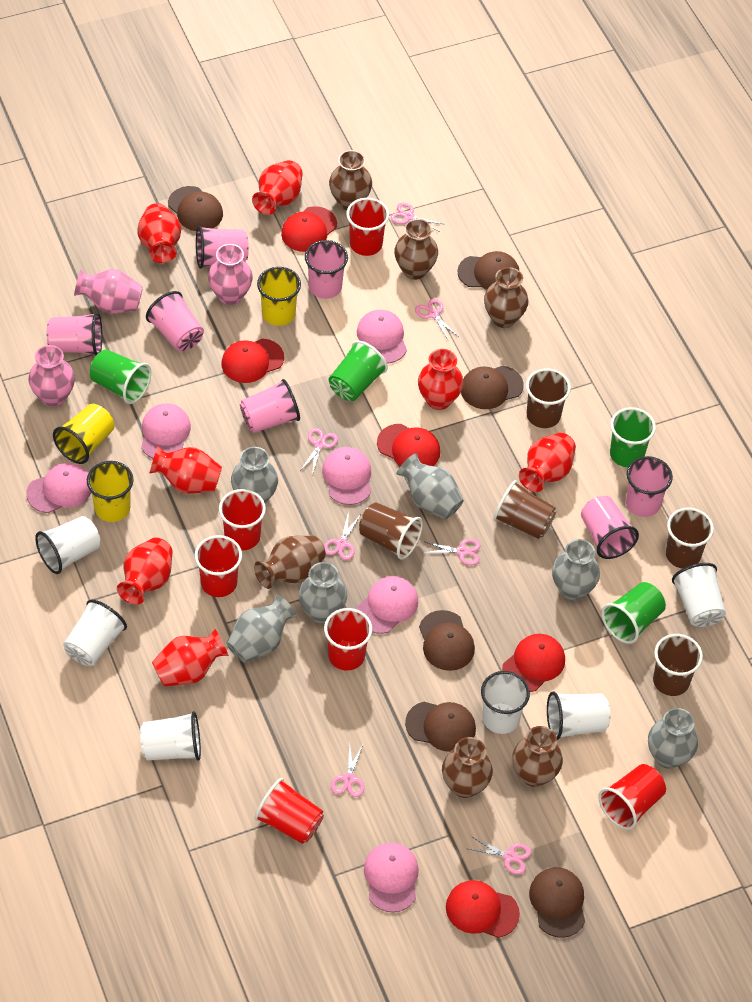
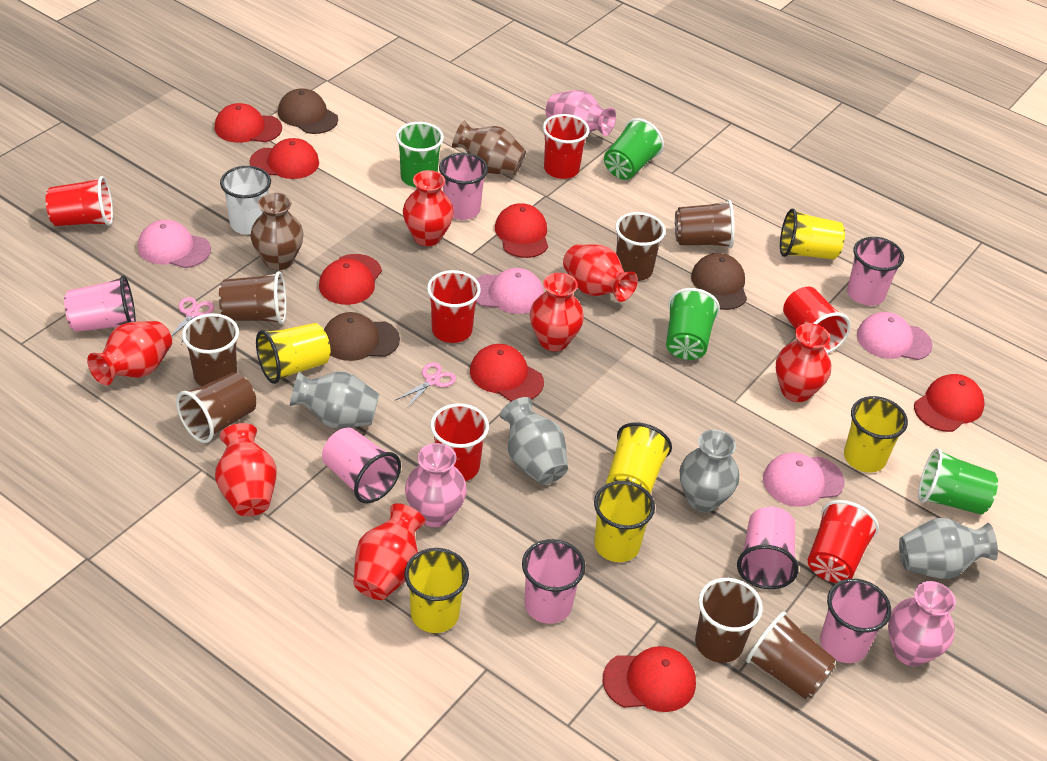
brown cap: 6 -> 3
brown cup: 5 -> 7
brown vase: 6 -> 2
grey vase: 6 -> 4
pink cap: 6 -> 4
pink scissors: 7 -> 2
red cap: 5 -> 7
white cup: 6 -> 1
yellow cup: 3 -> 6

